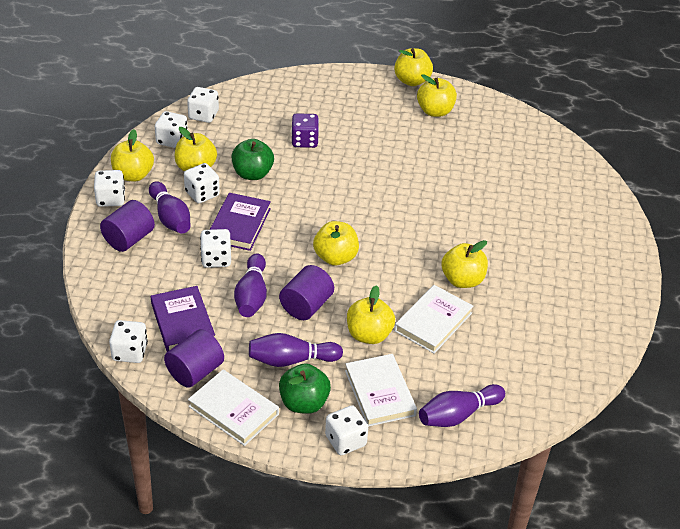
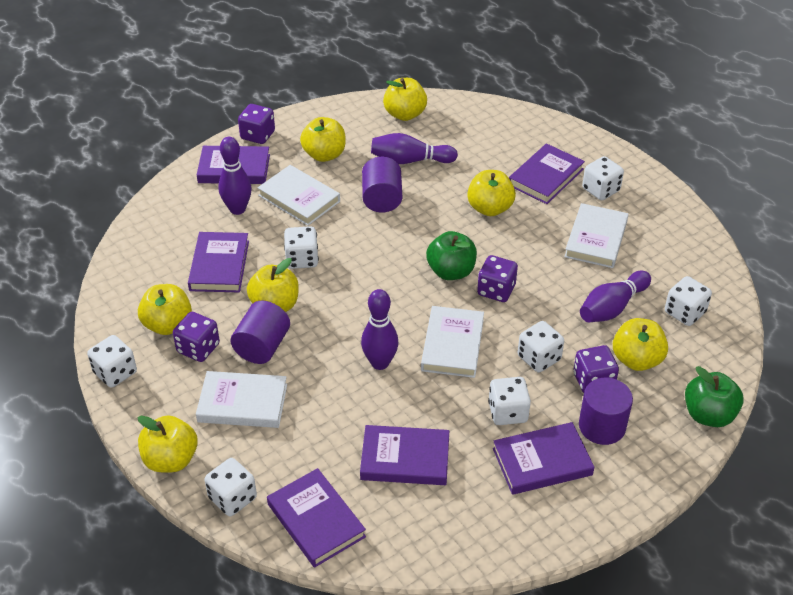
purple book: 2 -> 6
purple dice: 1 -> 4
white book: 3 -> 4

